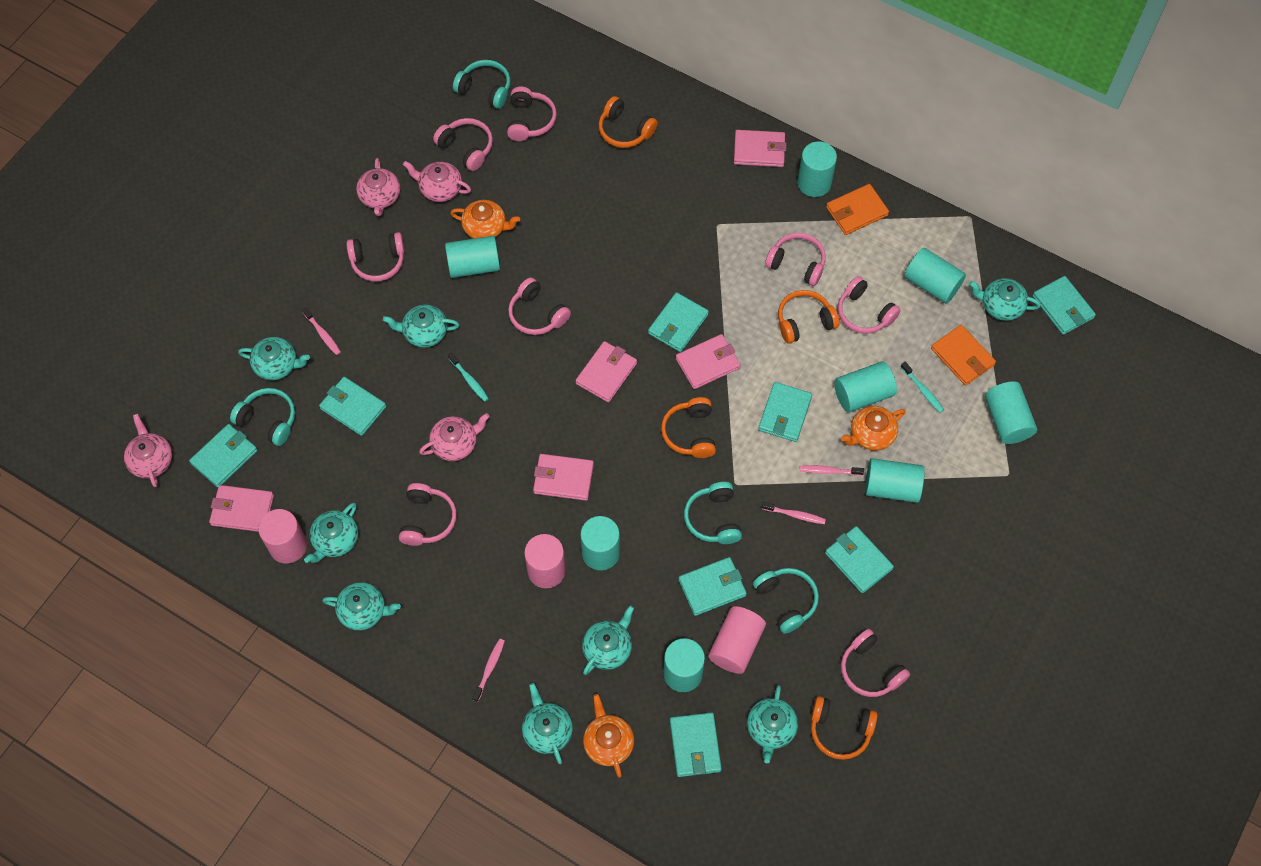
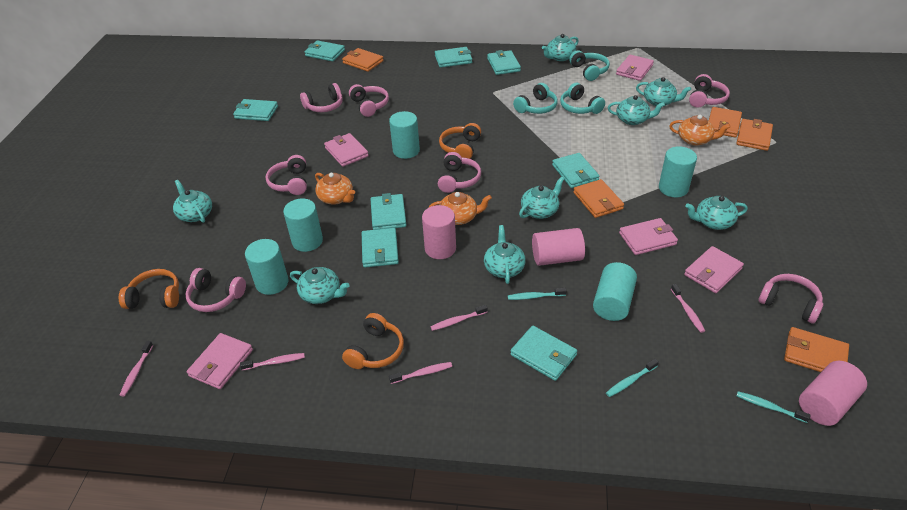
orange headphones: 4 -> 3
orange wallet: 2 -> 5
pink headphones: 8 -> 7
pink teapot: 4 -> 0
pink toothbrush: 4 -> 5
turquoise cylinder: 8 -> 5
turquoise headphones: 4 -> 3
turquoise toothbrush: 2 -> 3

